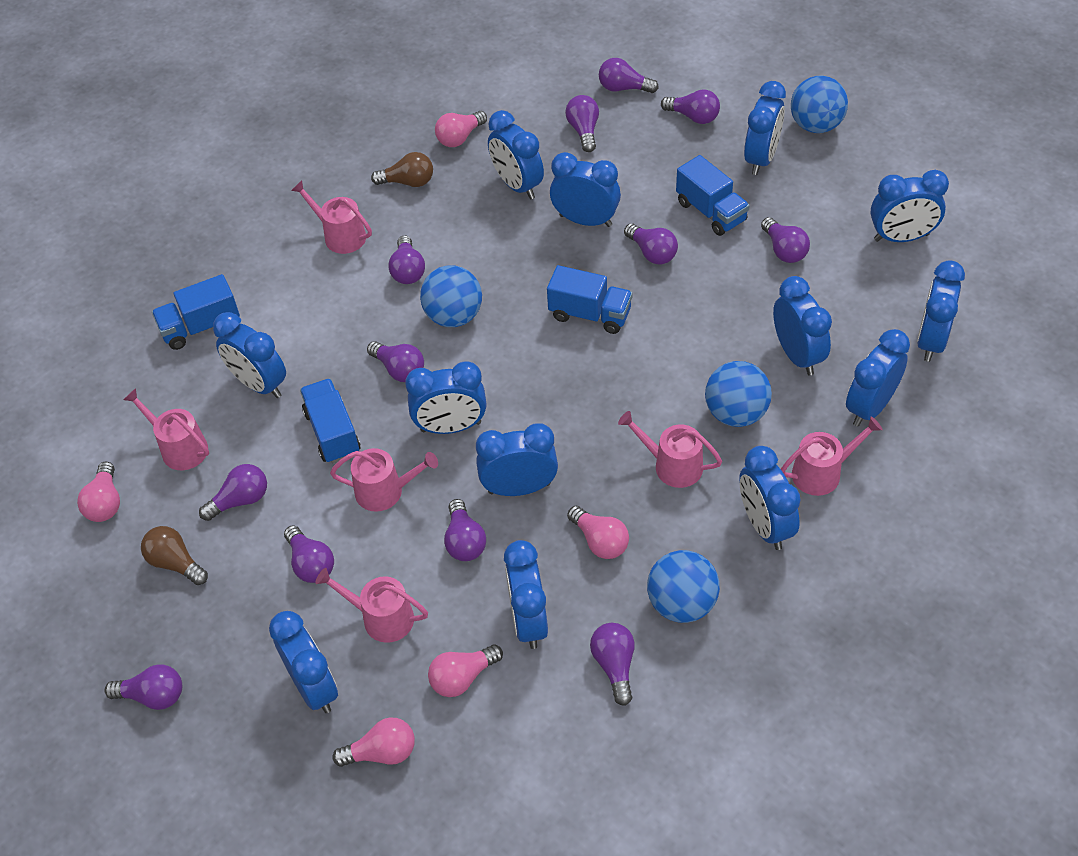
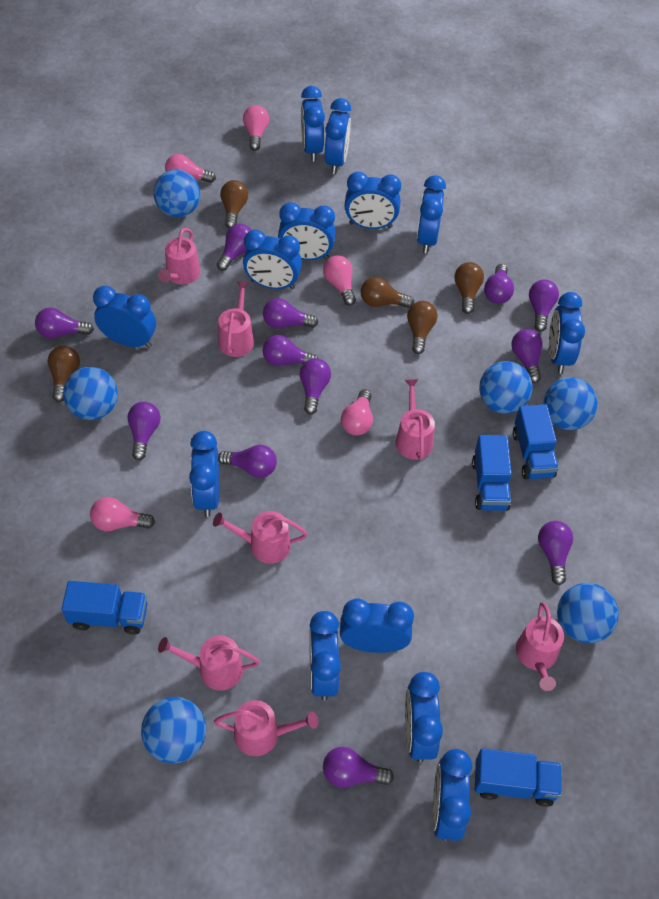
blue ball: 4 -> 6
brown light bulb: 2 -> 5
pink watering can: 6 -> 7

